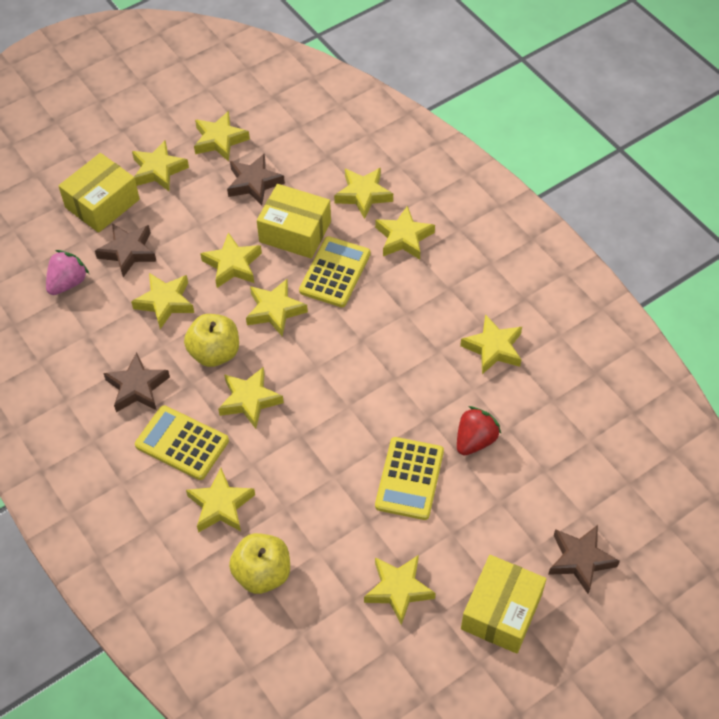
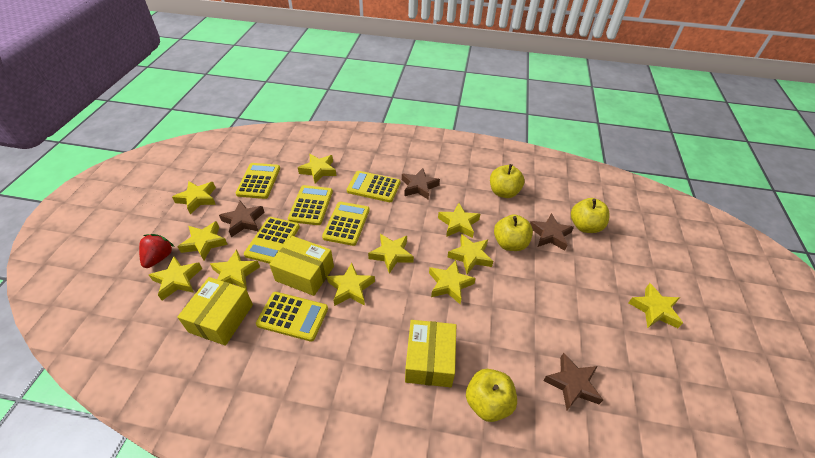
pink strawberry: 1 -> 0
yellow apple: 2 -> 4
yellow calculator: 3 -> 6

